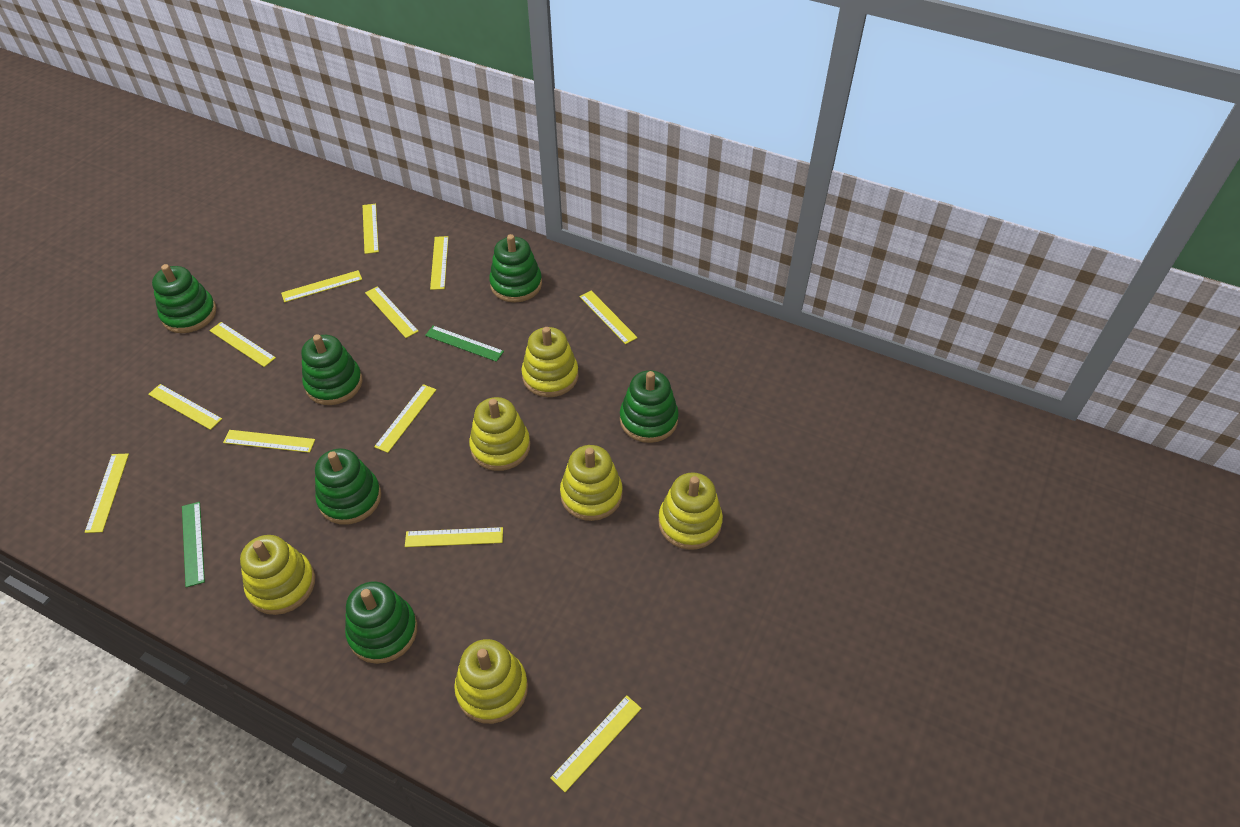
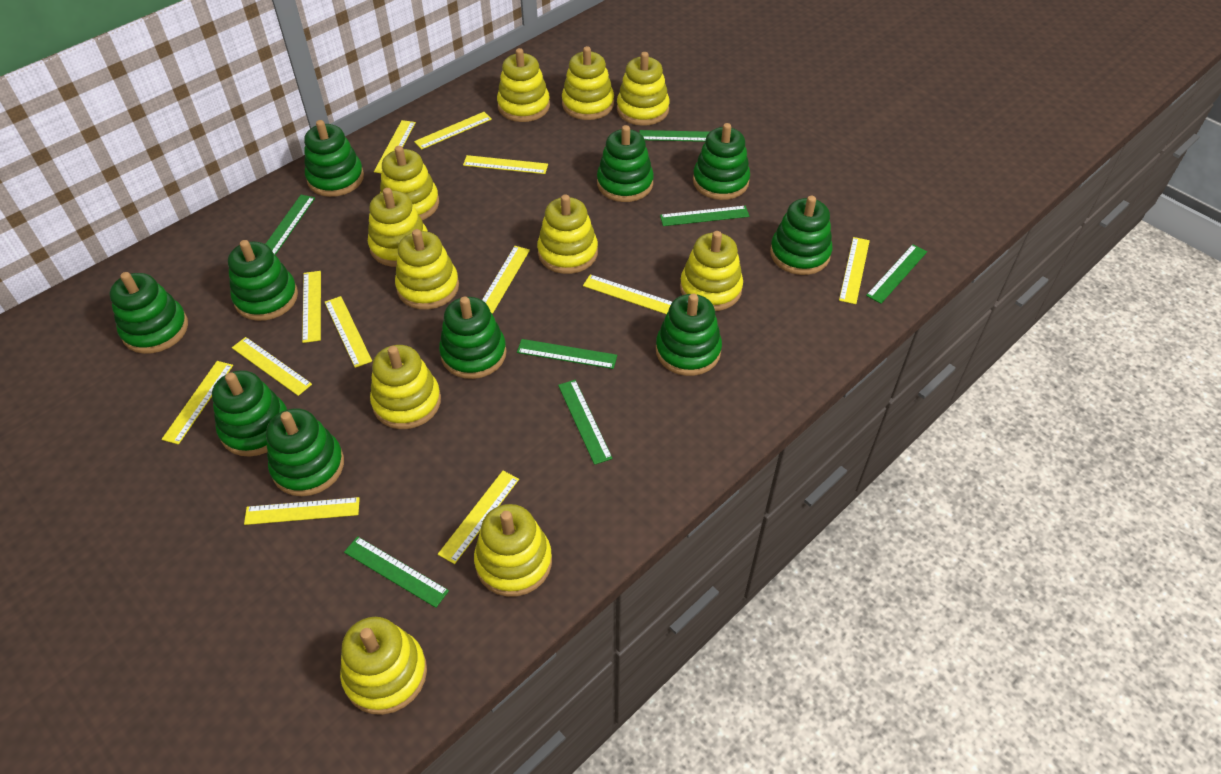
green ruler: 2 -> 7
green stacking toy: 6 -> 10
yellow stacking toy: 6 -> 11

